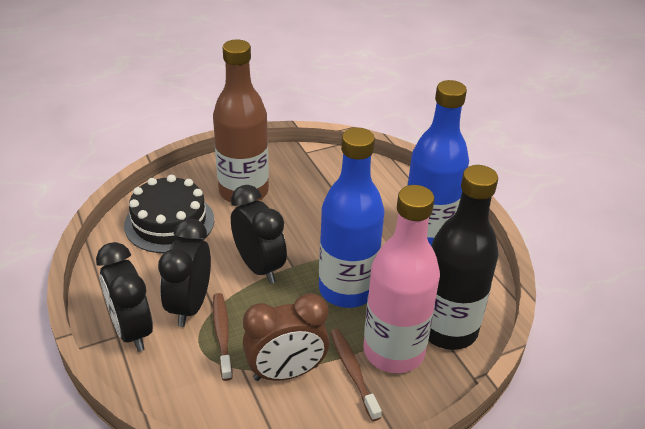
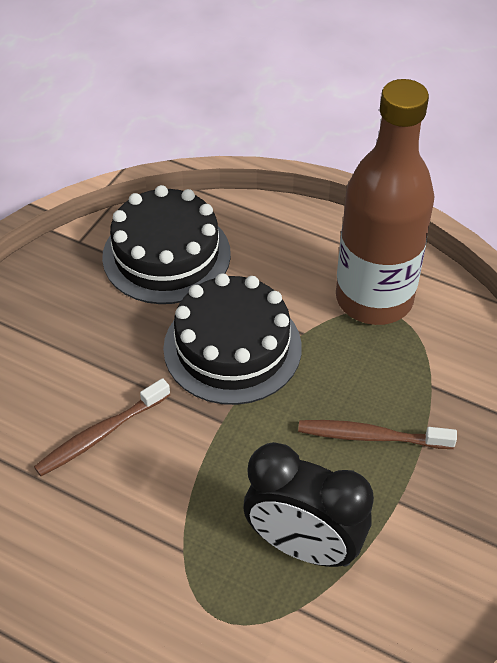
black bottle: 1 -> 0
black cake: 1 -> 2
black clock: 3 -> 1
blue bottle: 2 -> 0
brown clock: 1 -> 0
pink bottle: 1 -> 0

